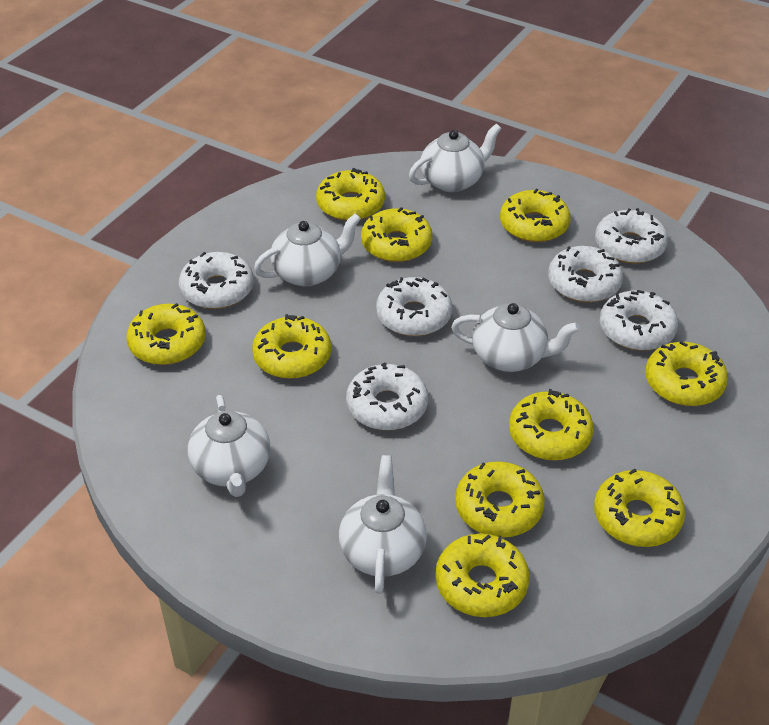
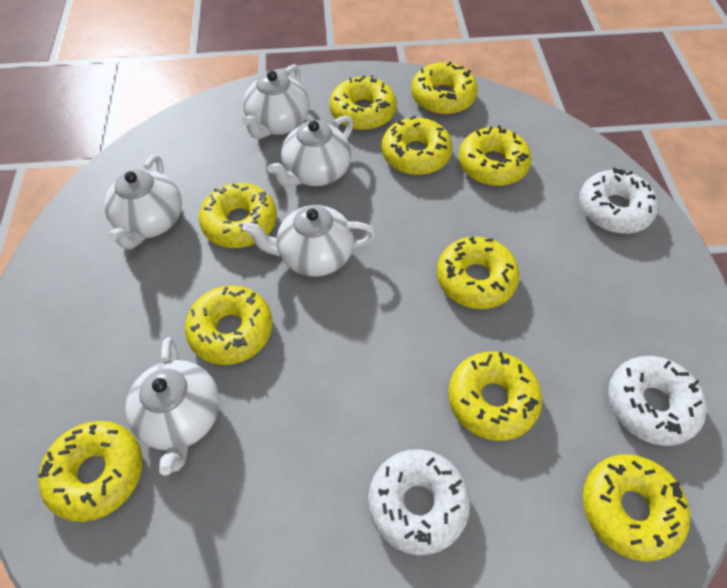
white donut: 6 -> 3

